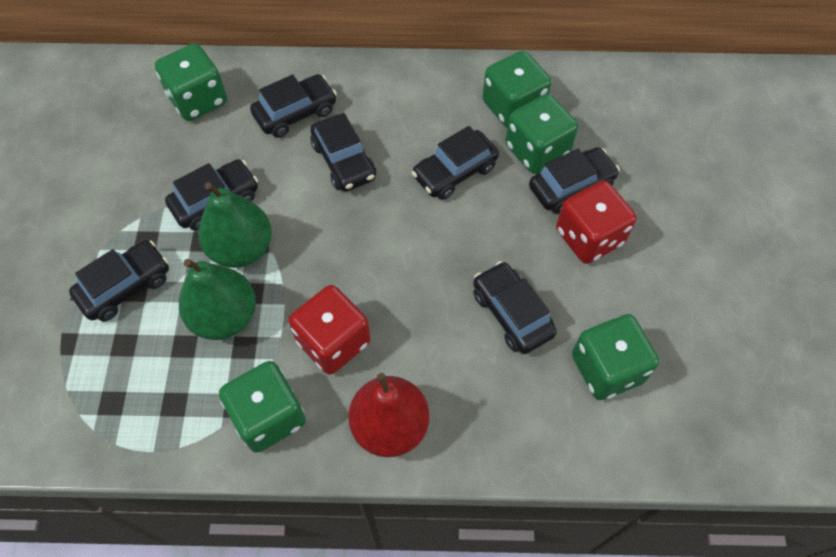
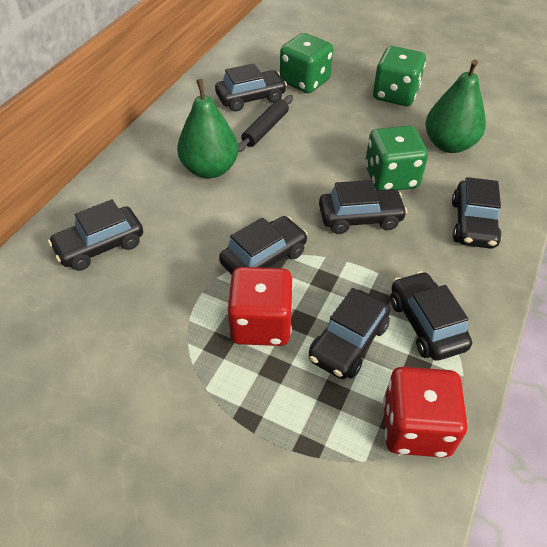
black rolling pin: 0 -> 1
green dice: 5 -> 3
red pear: 1 -> 0

